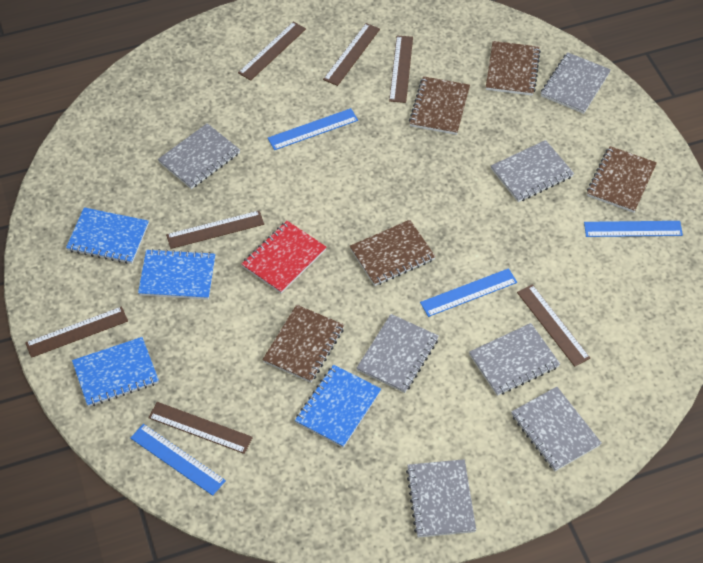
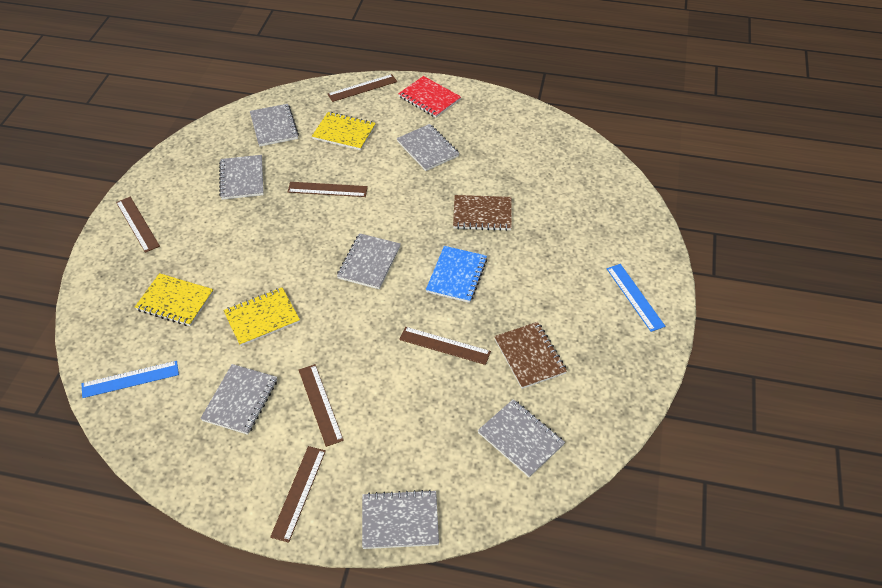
blue notebook: 4 -> 1
blue ruler: 4 -> 2
brown notebook: 5 -> 2
brown ruler: 7 -> 6
yellow notebook: 0 -> 3

